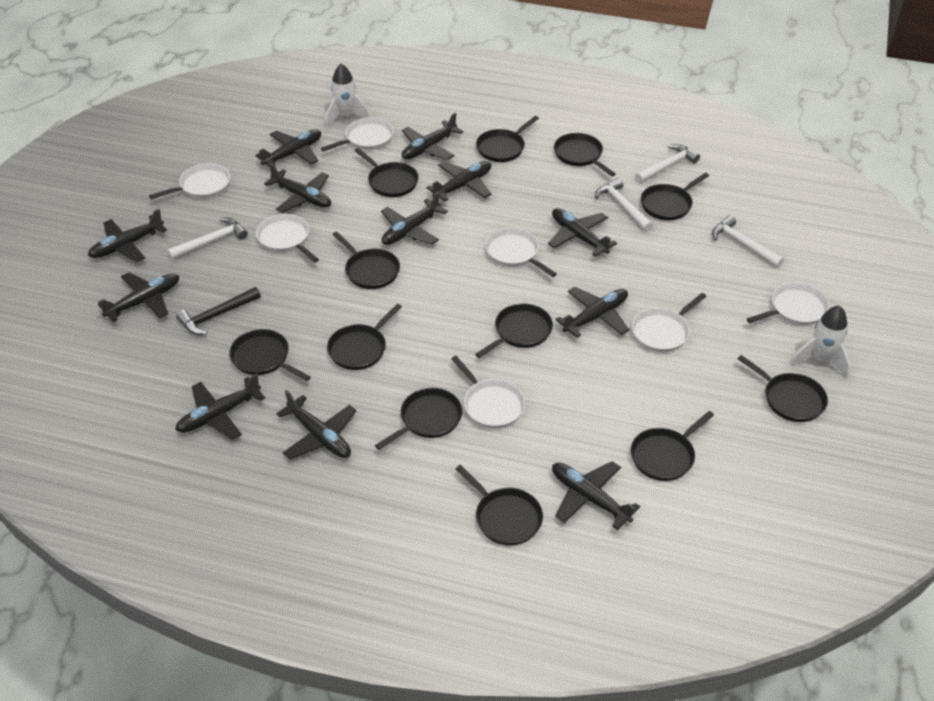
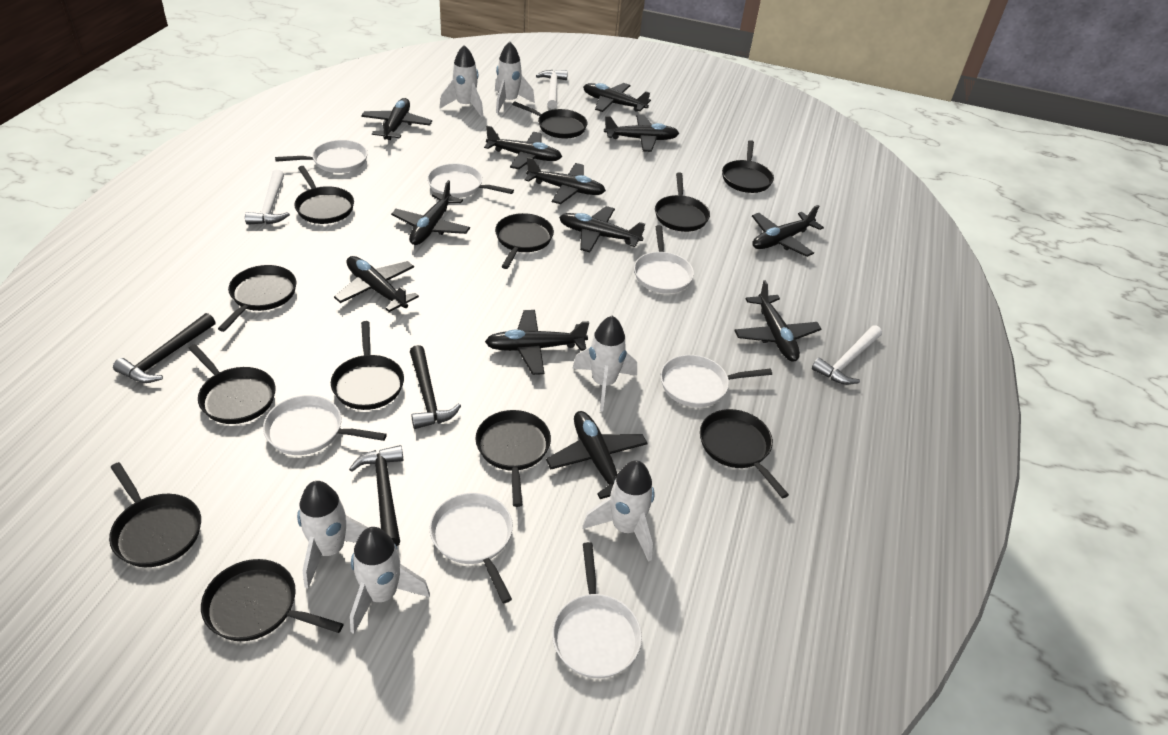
black hammer: 1 -> 3
white hammer: 4 -> 3
white rocket: 2 -> 6

